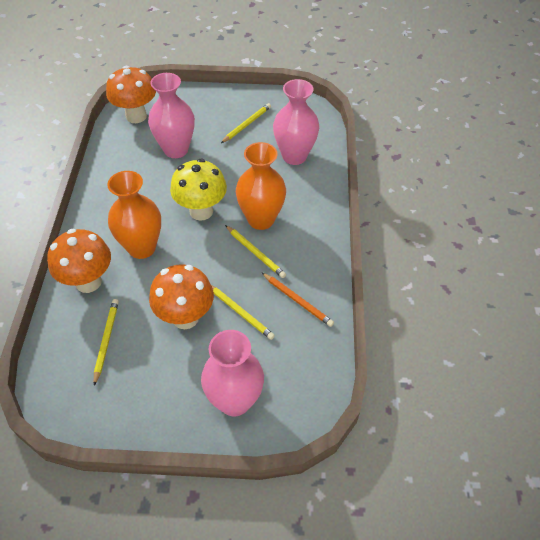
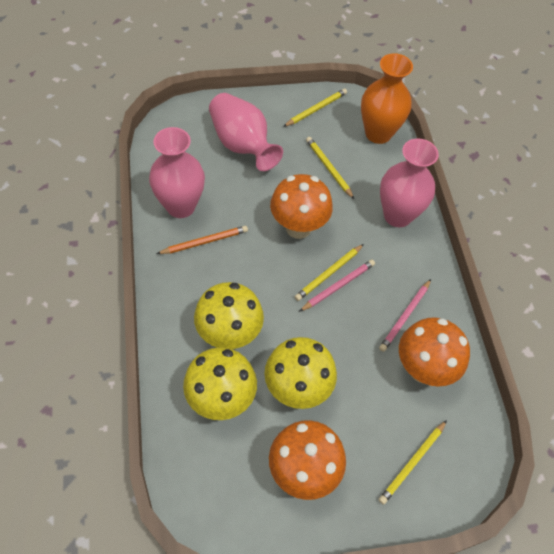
orange vase: 2 -> 1
pink pencil: 0 -> 2
yellow mushroom: 1 -> 3

